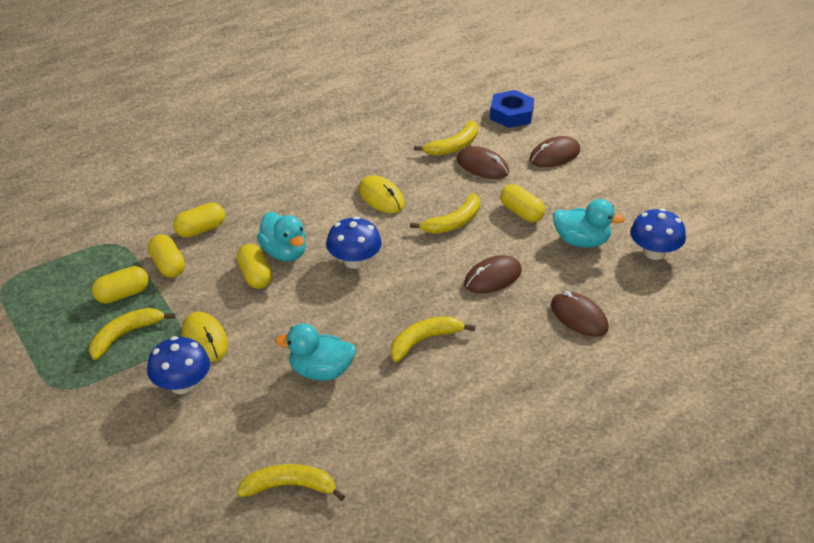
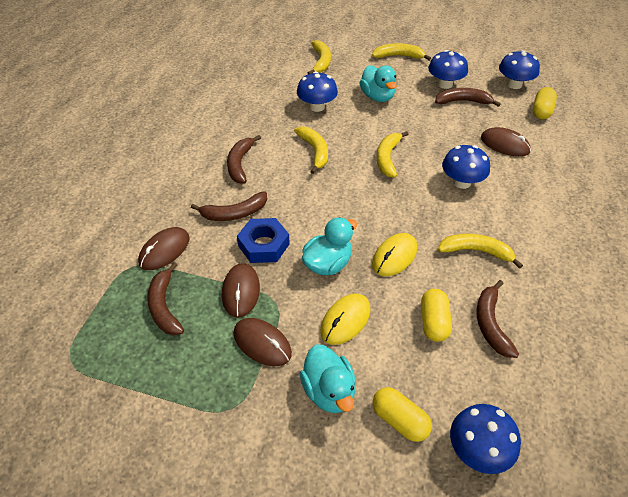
blue mushroom: 3 -> 5
brown banana: 0 -> 5
yellow capsule: 5 -> 3

